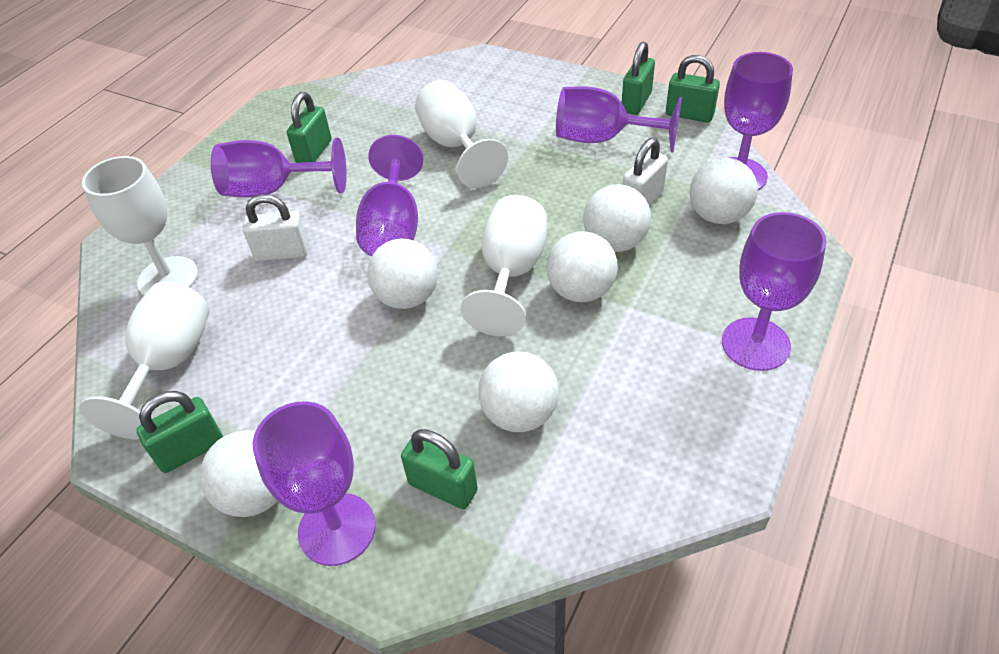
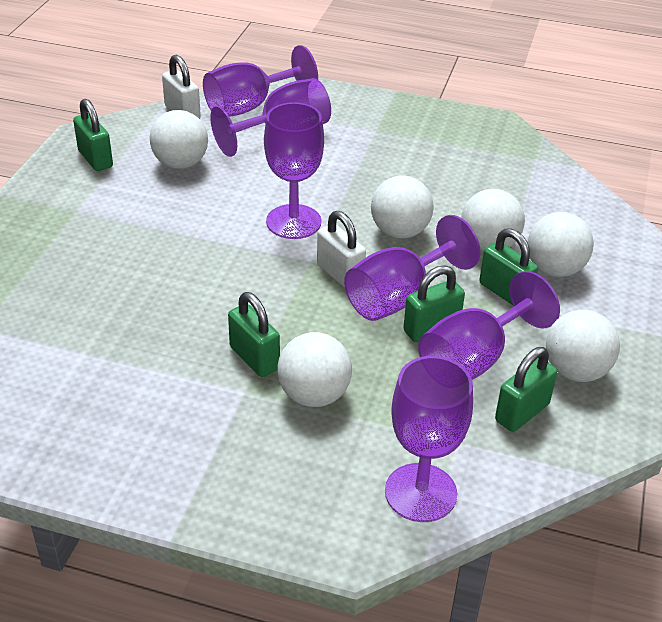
white goblet: 4 -> 0

